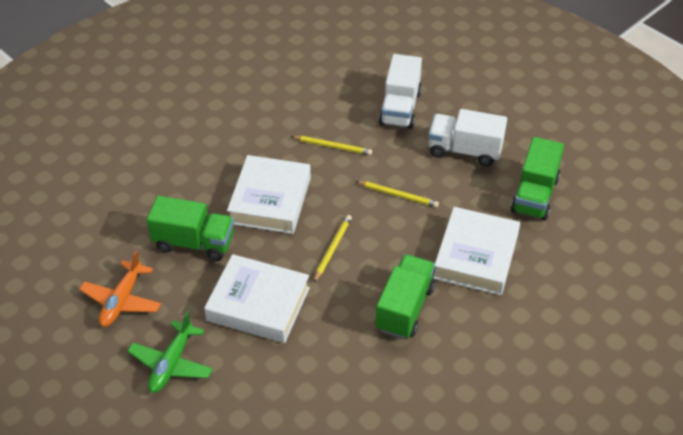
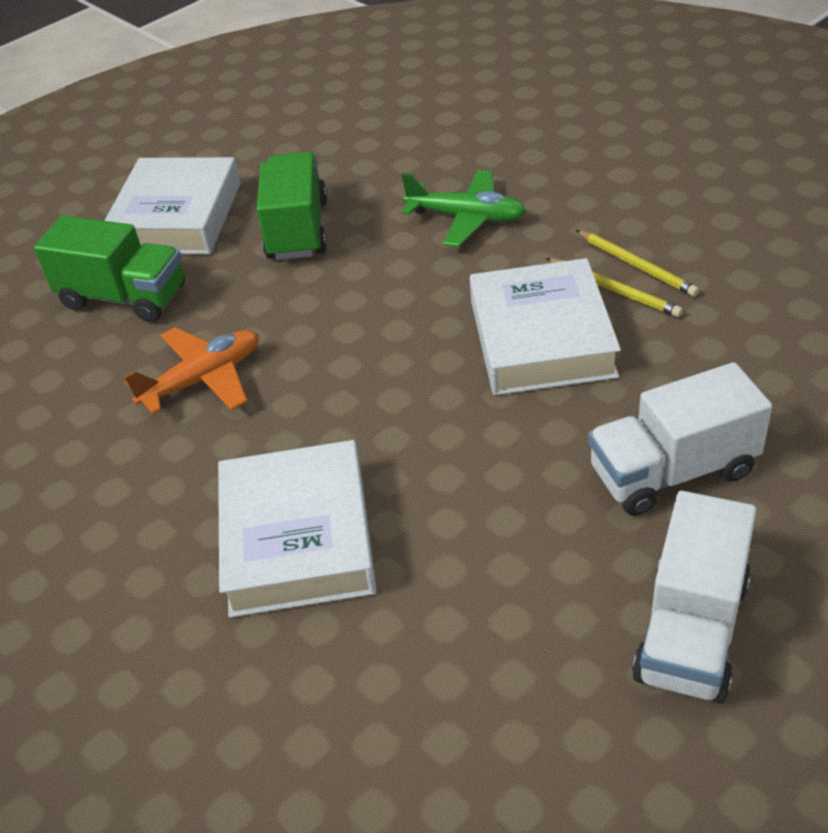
green truck: 3 -> 2
yellow pencil: 3 -> 2

